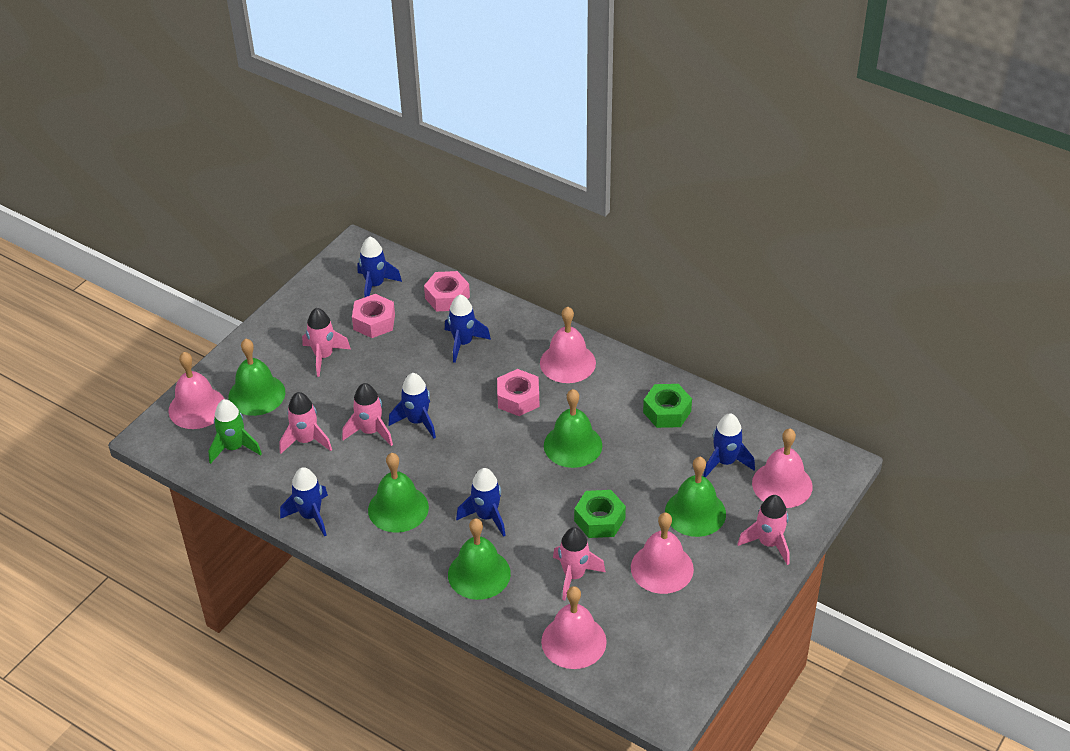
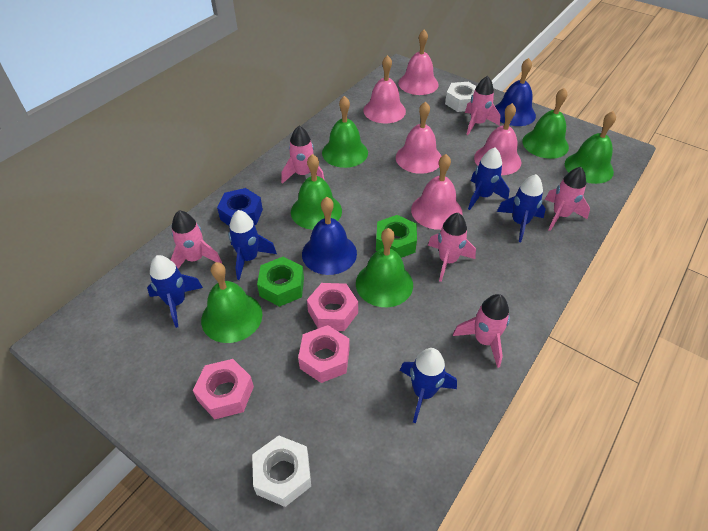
blue bell: 0 -> 2
blue nut: 0 -> 1
blue rocket: 6 -> 5
green bell: 5 -> 6
green rocket: 1 -> 0
pink rocket: 5 -> 6
white nut: 0 -> 2

